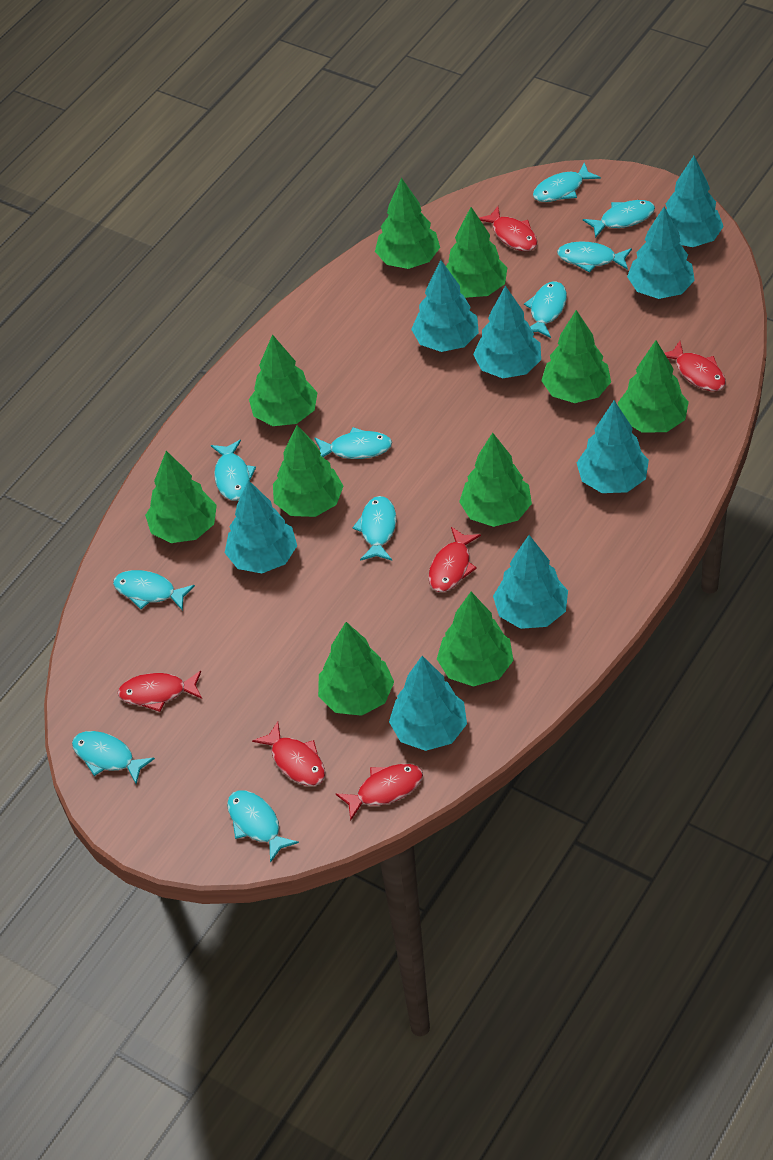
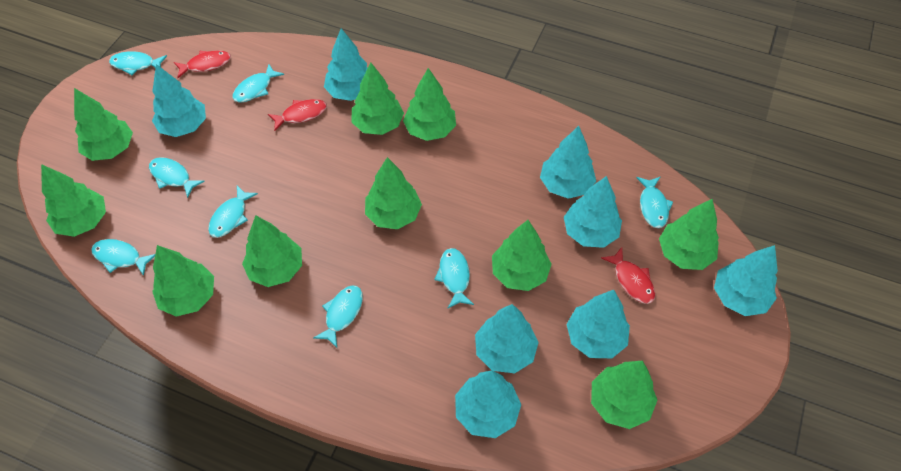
red fish: 6 -> 3
turquoise fish: 10 -> 8

